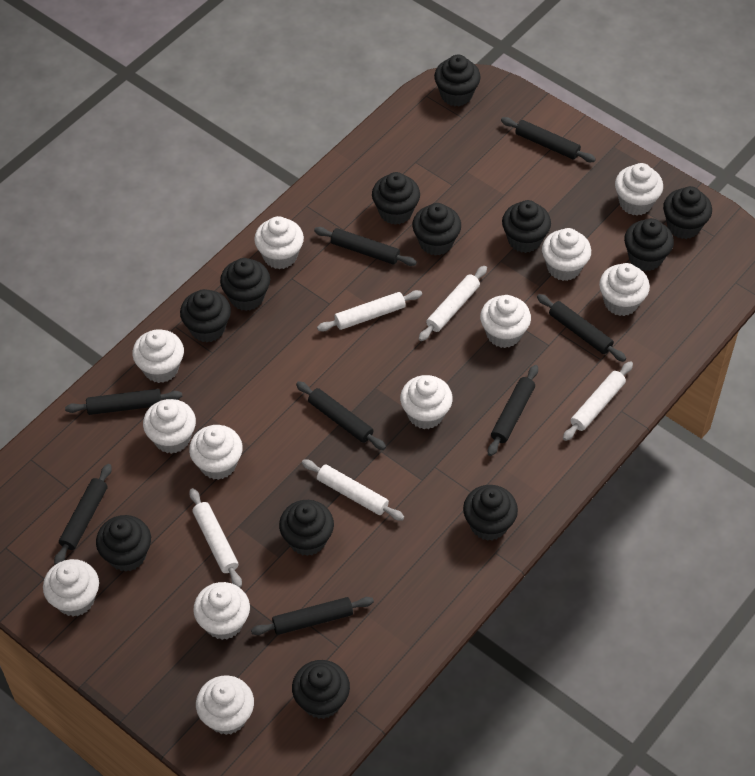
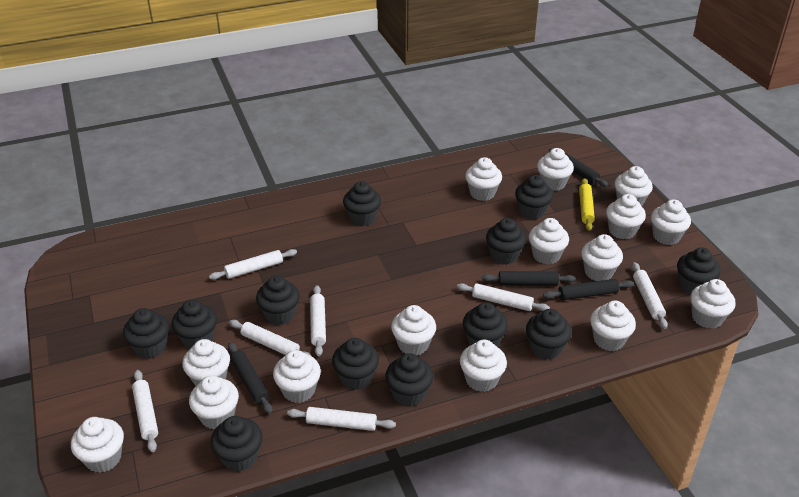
black rolling pin: 8 -> 4
white cupcake: 12 -> 15
white rolling pin: 5 -> 7
yellow rolling pin: 0 -> 1

